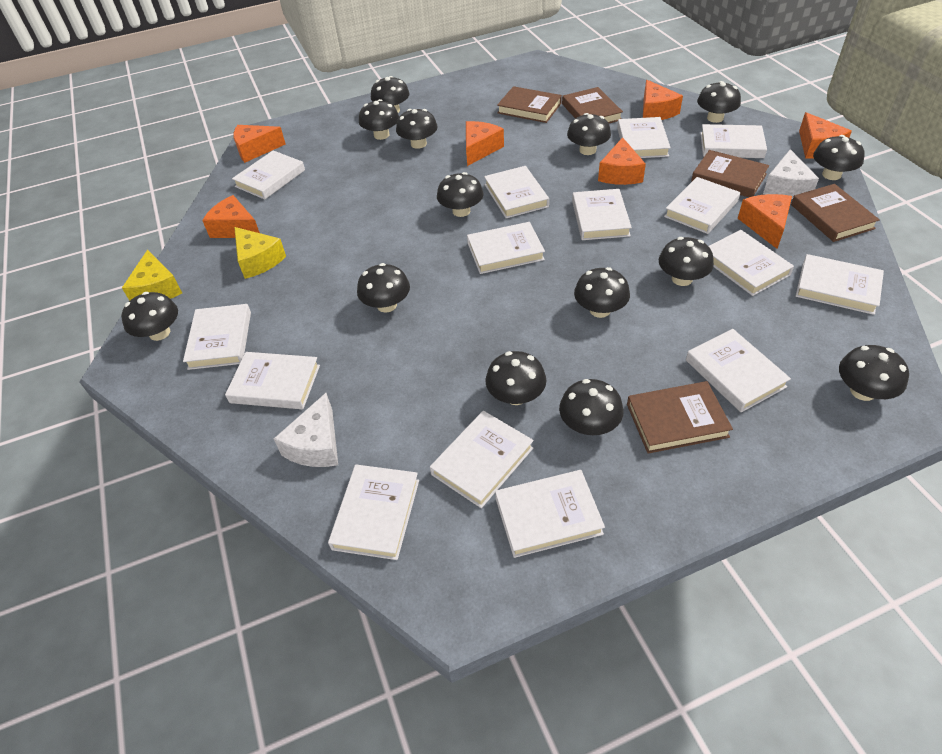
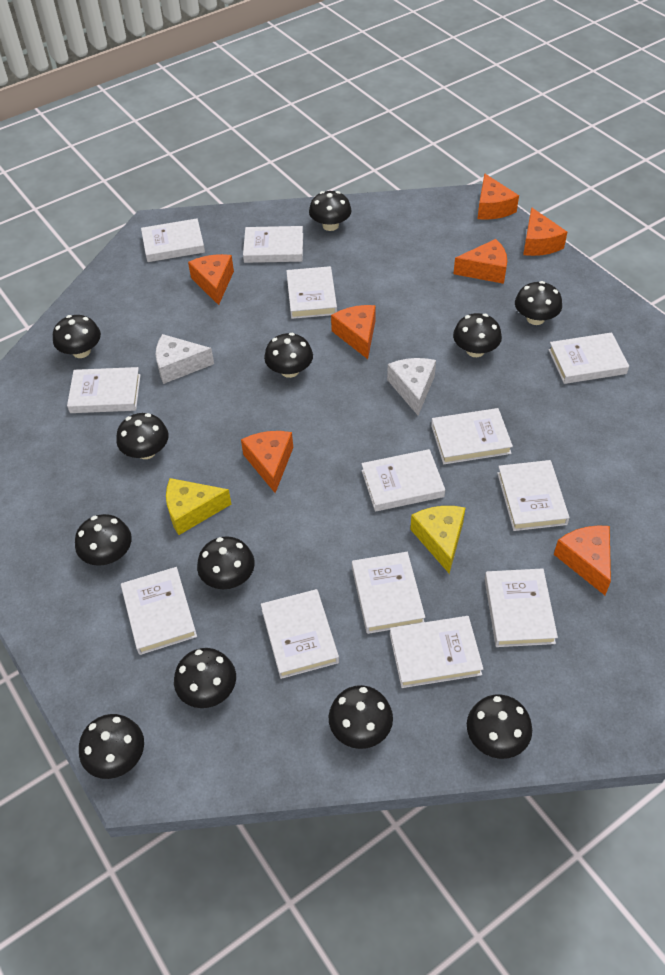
black mushroom: 14 -> 12
brown book: 5 -> 0
white book: 15 -> 13

